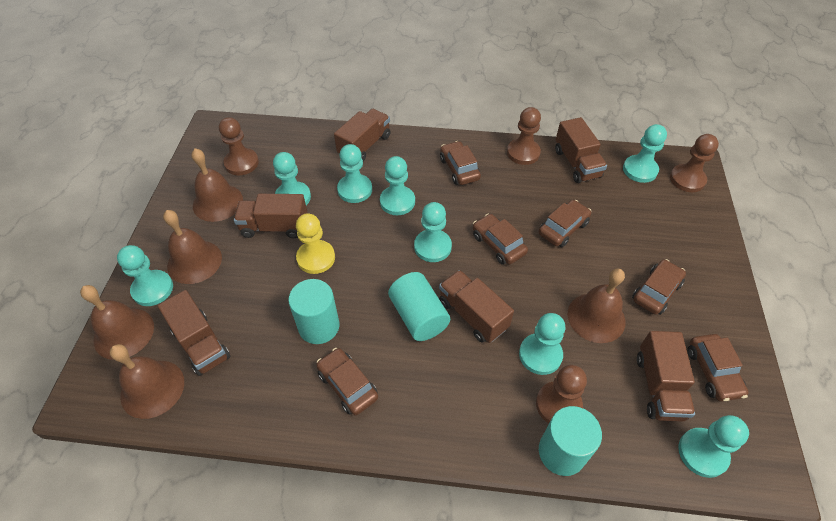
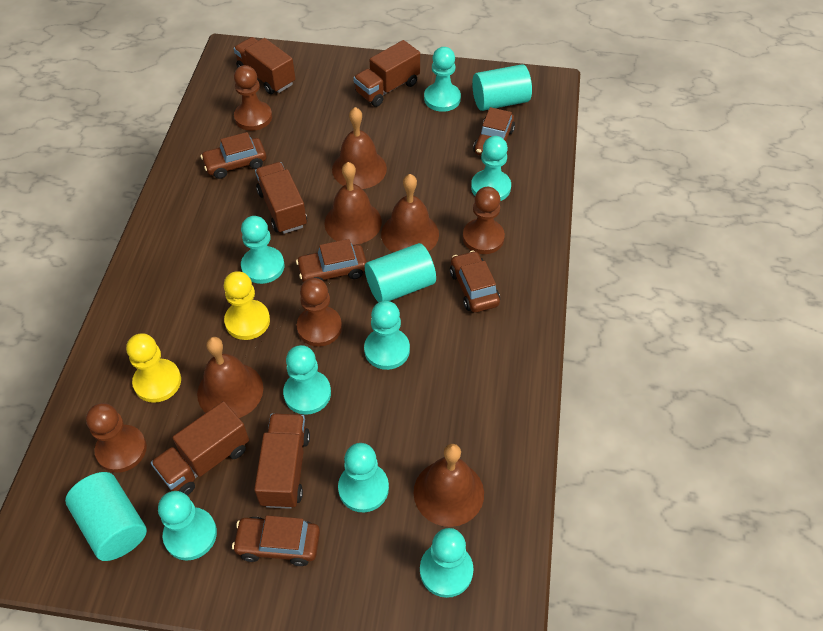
brown car: 6 -> 5
brown truck: 6 -> 5
yellow pawn: 1 -> 2

